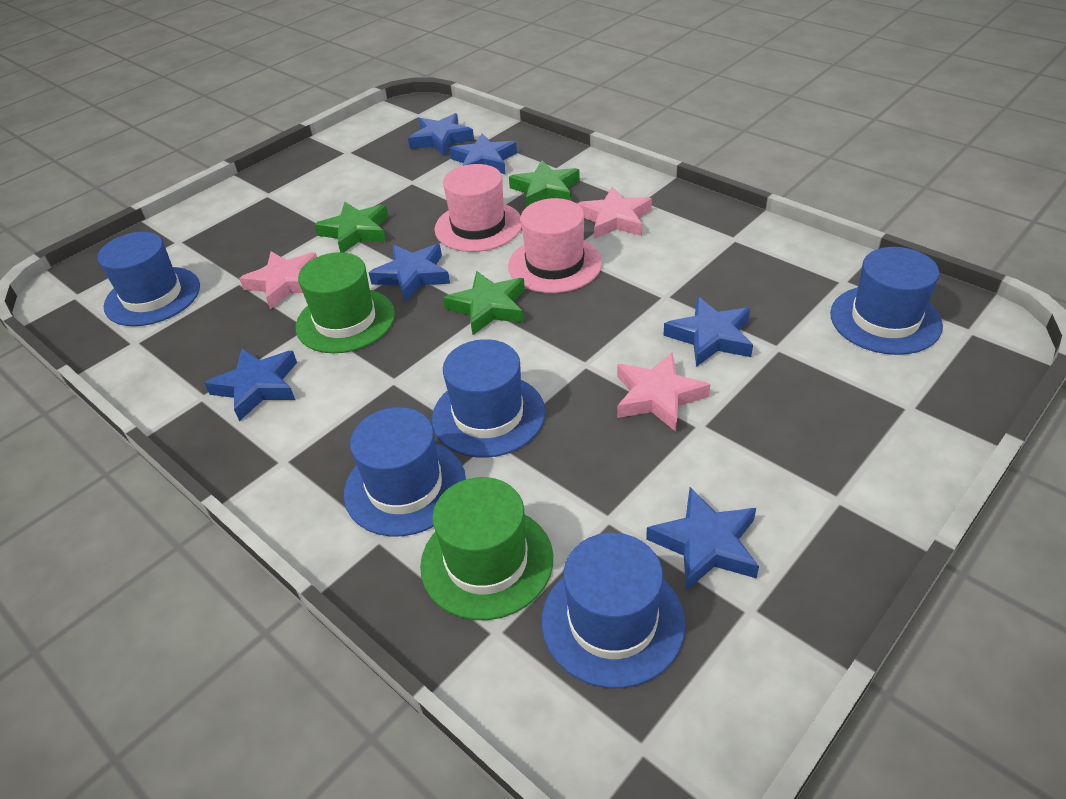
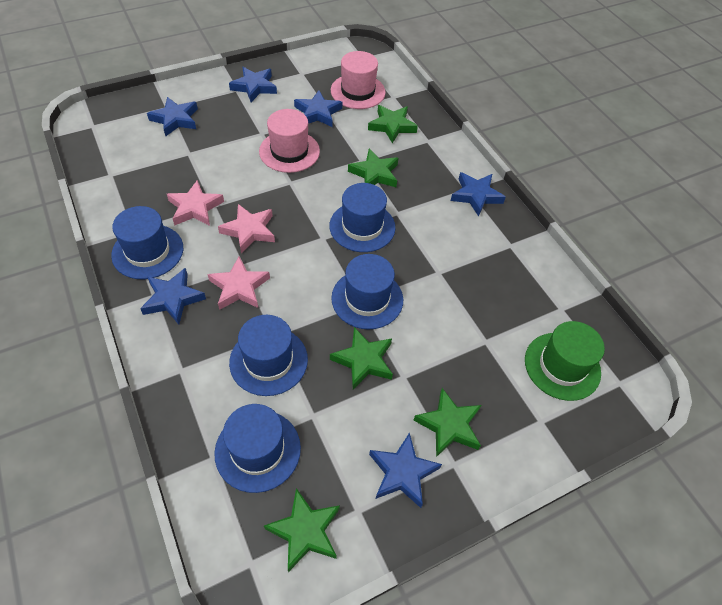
green hat: 2 -> 1
green star: 3 -> 5

